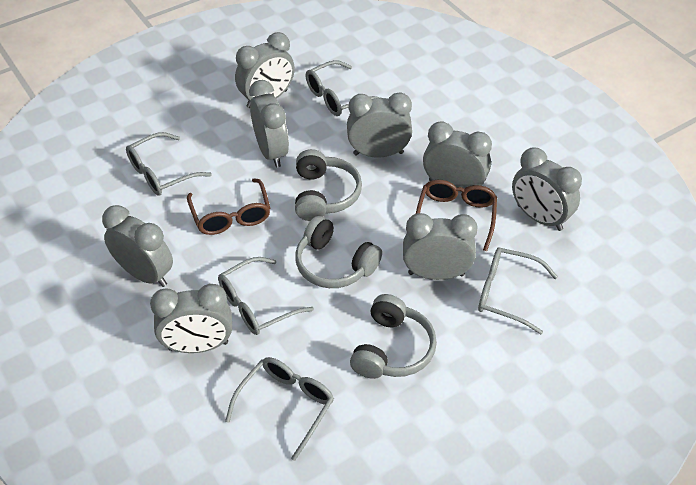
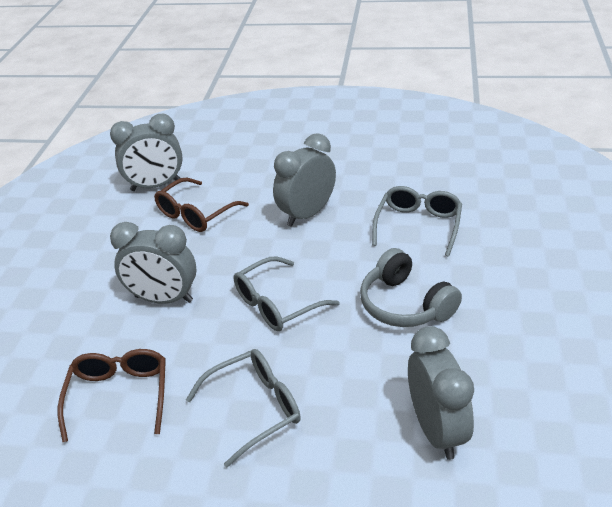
grey clock: 8 -> 4
grey glasses: 5 -> 3
grey headphones: 3 -> 1

